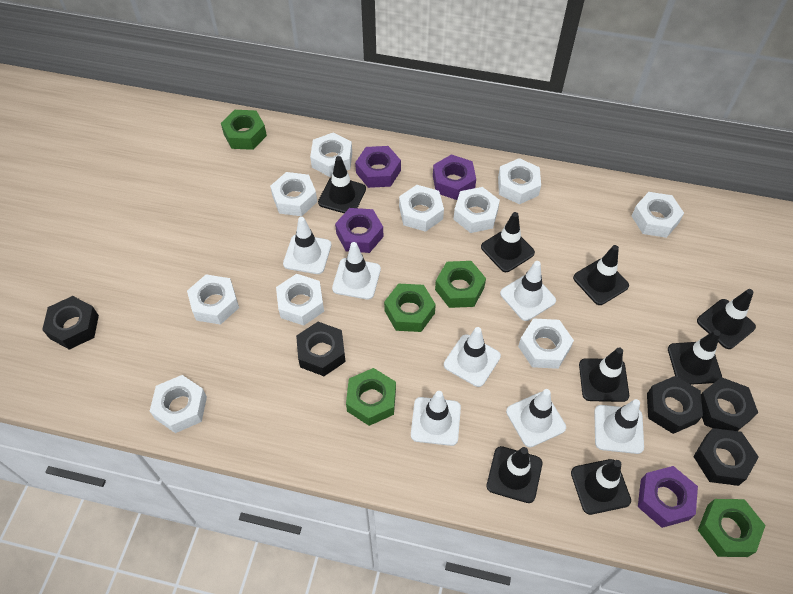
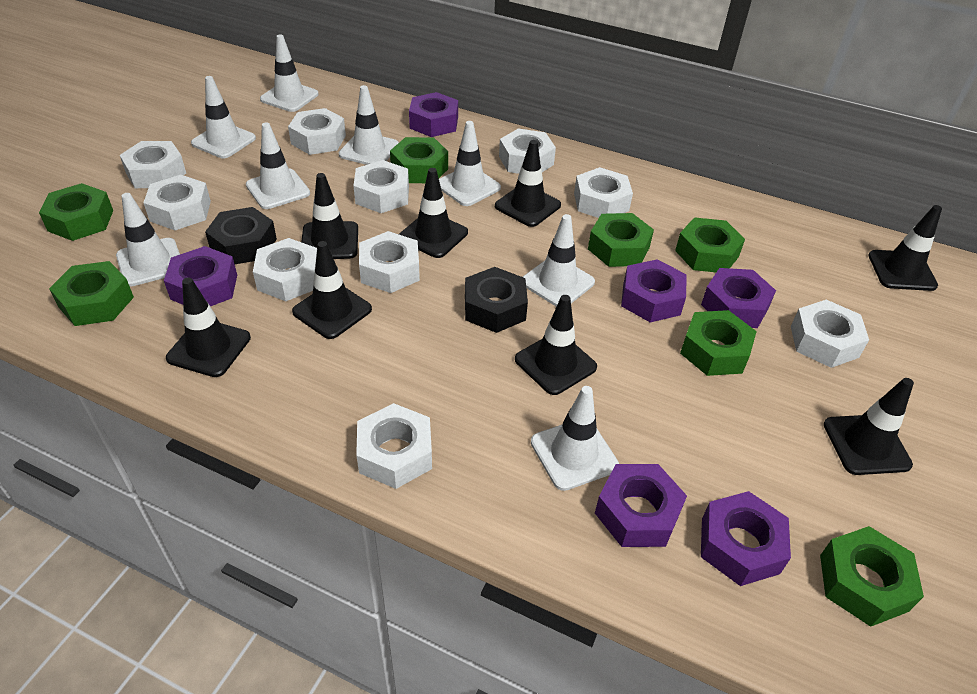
black nut: 5 -> 2
green nut: 5 -> 7
purple nut: 4 -> 6
white traffic cone: 7 -> 8

